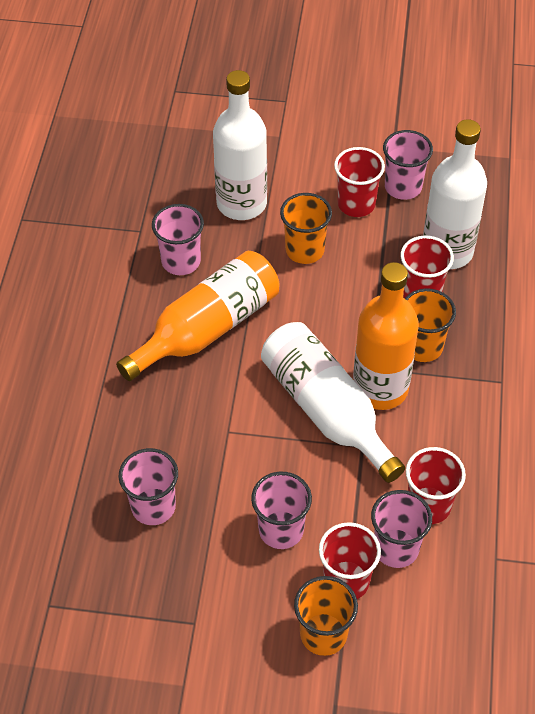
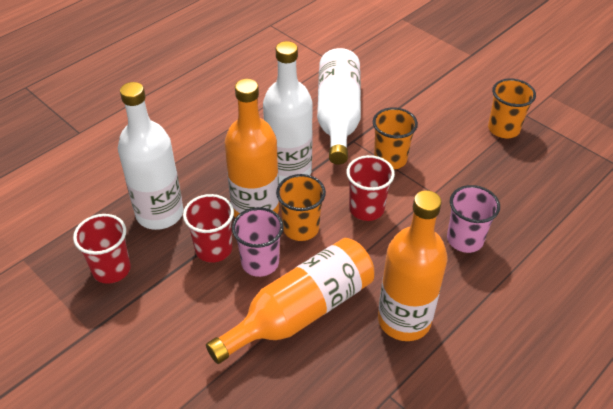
orange bottle: 2 -> 3
pink cup: 5 -> 2
red cup: 4 -> 3

